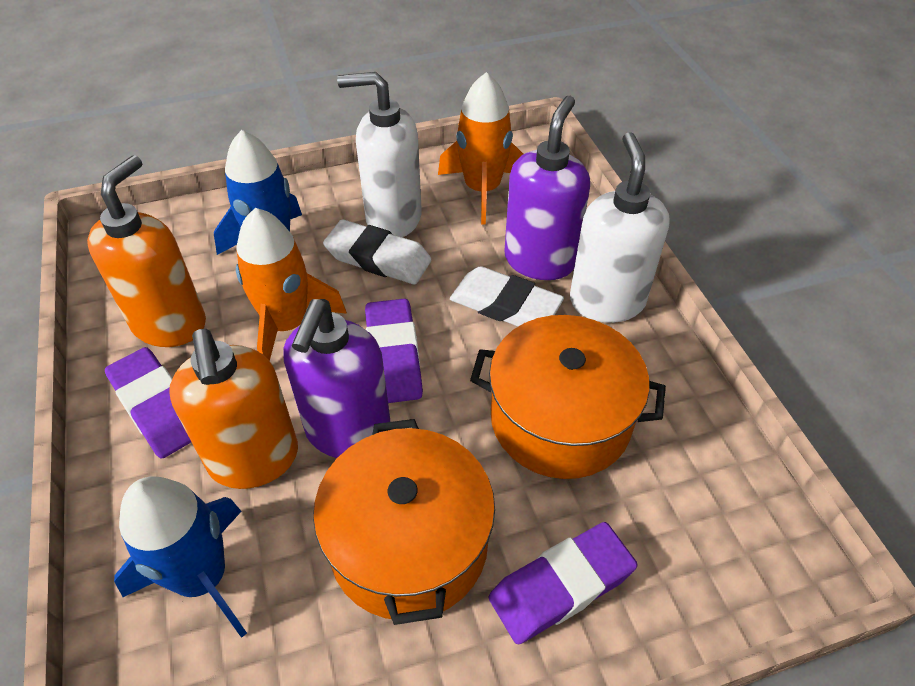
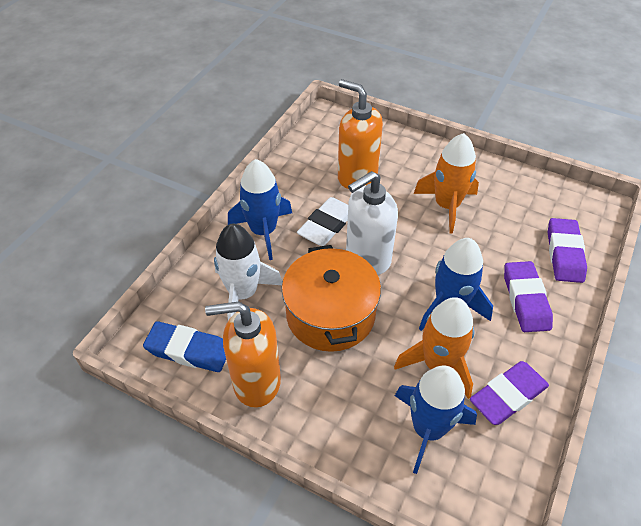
blue eraser: 0 -> 1
blue rocket: 2 -> 3
orange pot: 2 -> 1
purple soap dispenser: 2 -> 0
white eraser: 2 -> 1
white rocket: 0 -> 1
white soap dispenser: 2 -> 1

